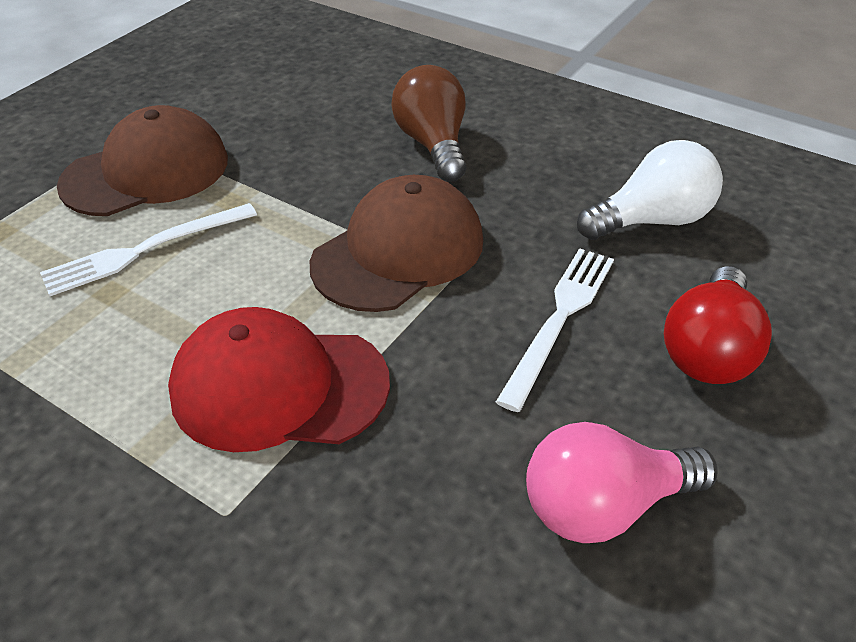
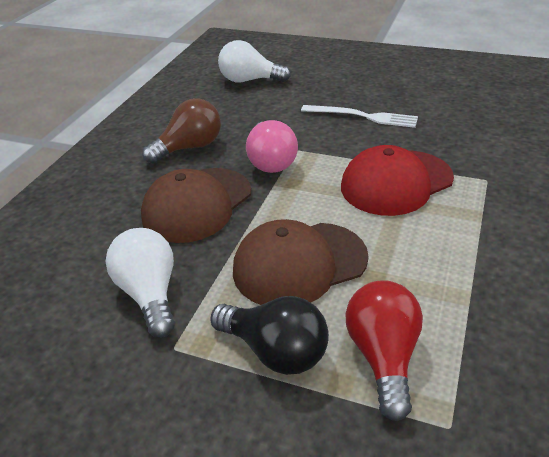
black light bulb: 0 -> 1
white fork: 2 -> 1
white light bulb: 1 -> 2

